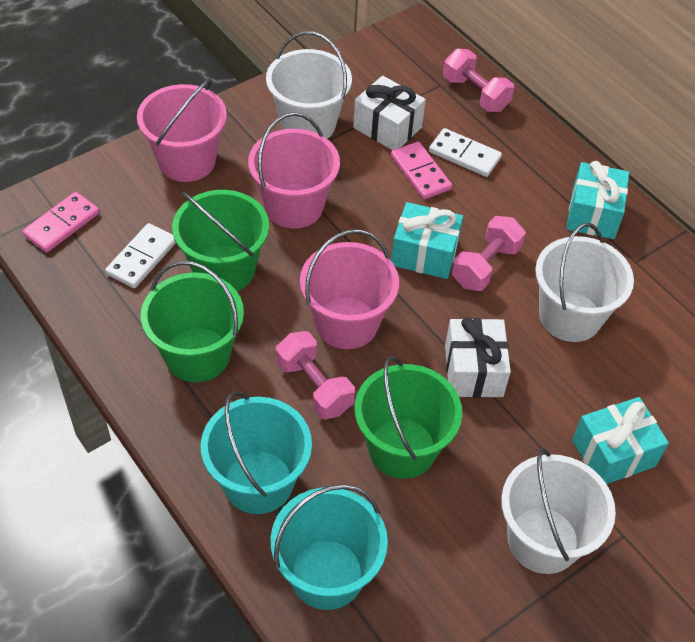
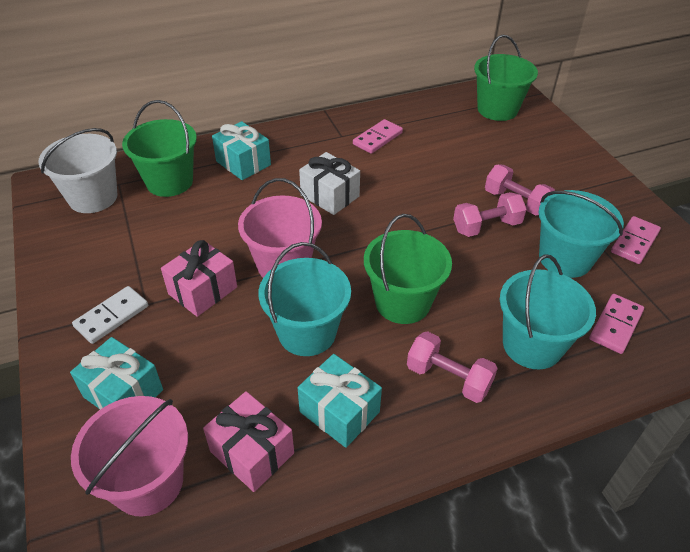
pink bucket: 3 -> 2
pink domino: 2 -> 3
pink gift: 0 -> 2
turquoise bucket: 2 -> 3
white bucket: 3 -> 1
white domino: 2 -> 1
white gift: 2 -> 1

